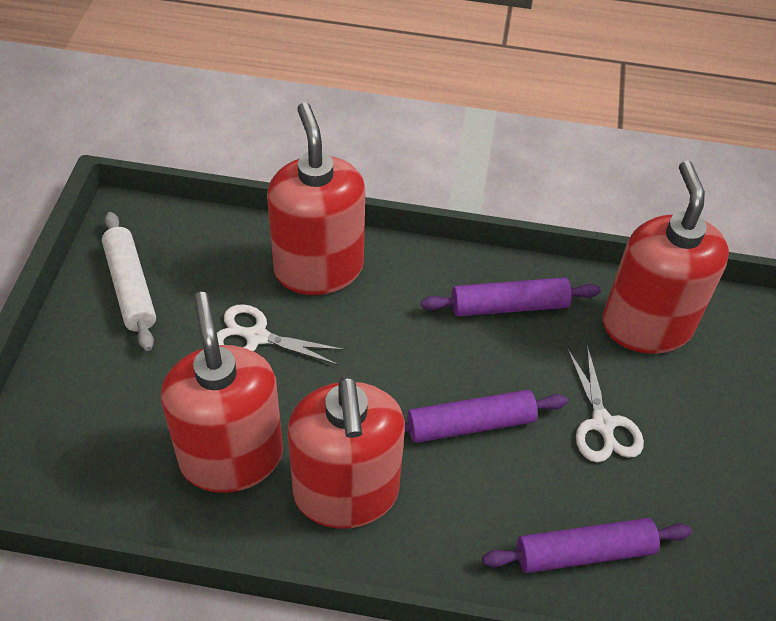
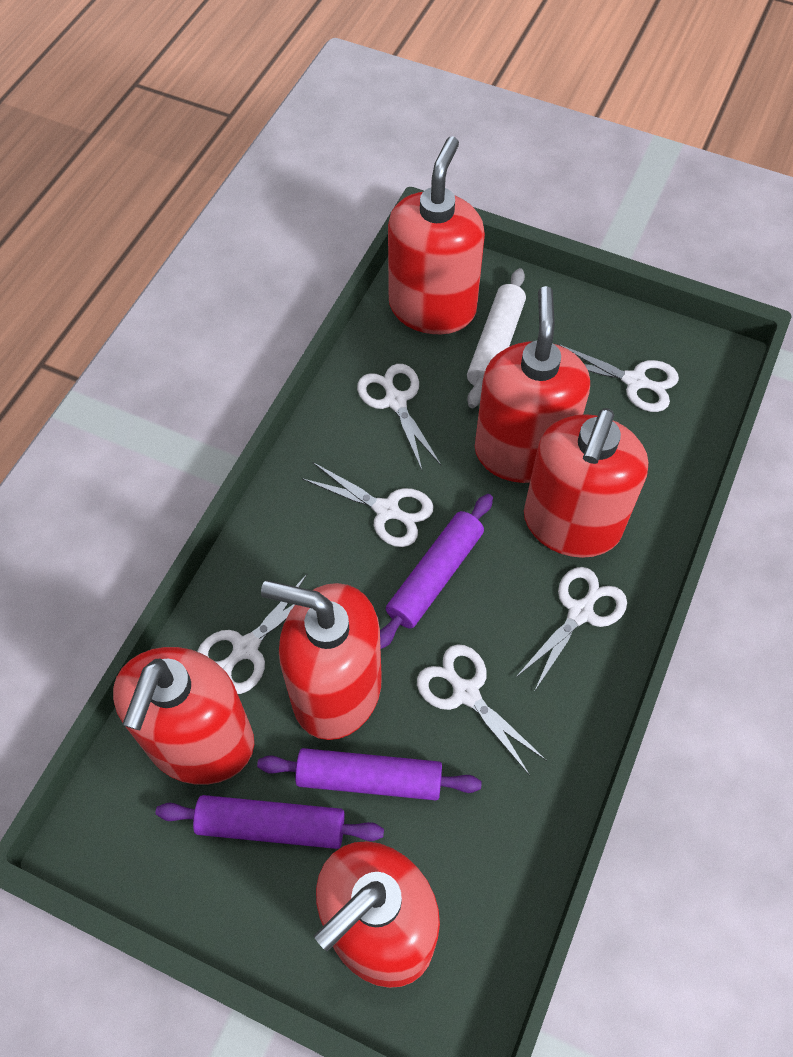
red soap dispenser: 4 -> 6
white scissors: 2 -> 6

